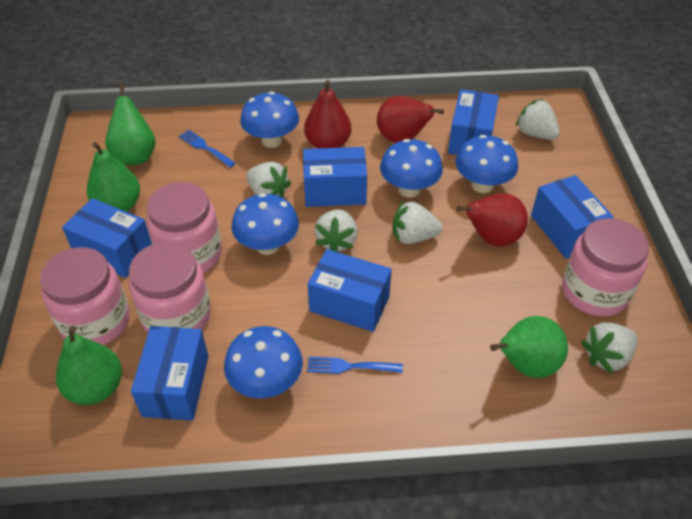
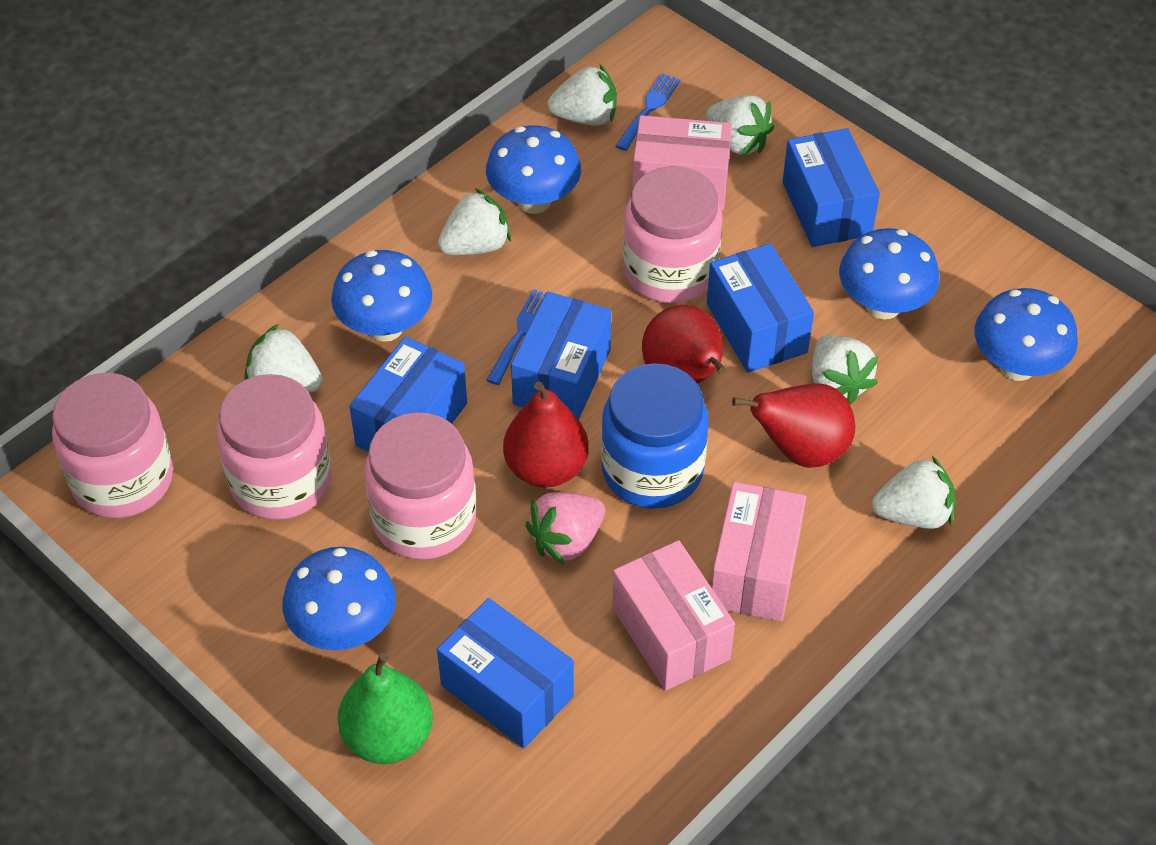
blue box: 6 -> 5
blue jar: 0 -> 1
green pear: 4 -> 1
pink box: 0 -> 3
pink strawberry: 0 -> 1
white strawberry: 5 -> 6

